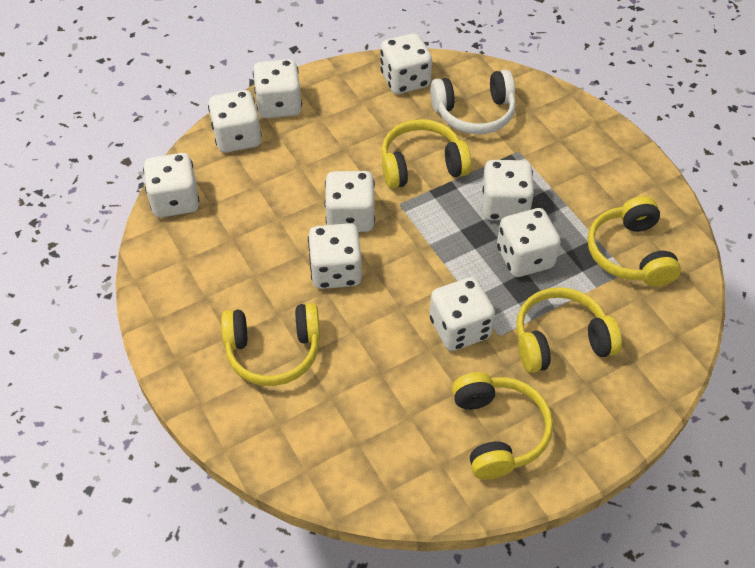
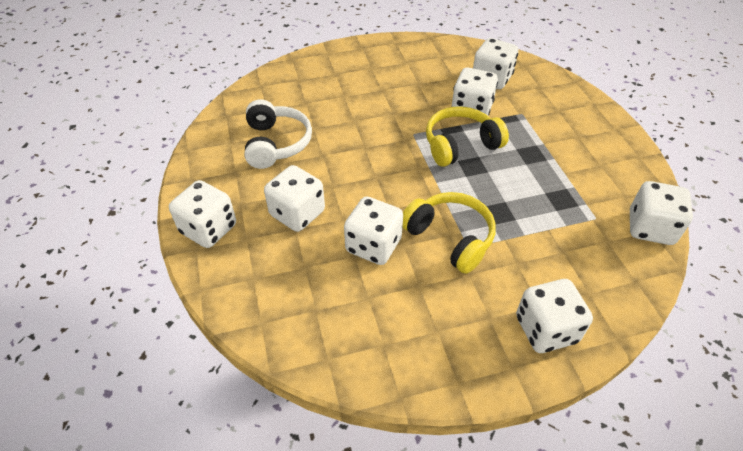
white dice: 9 -> 7
yellow headphones: 5 -> 2

